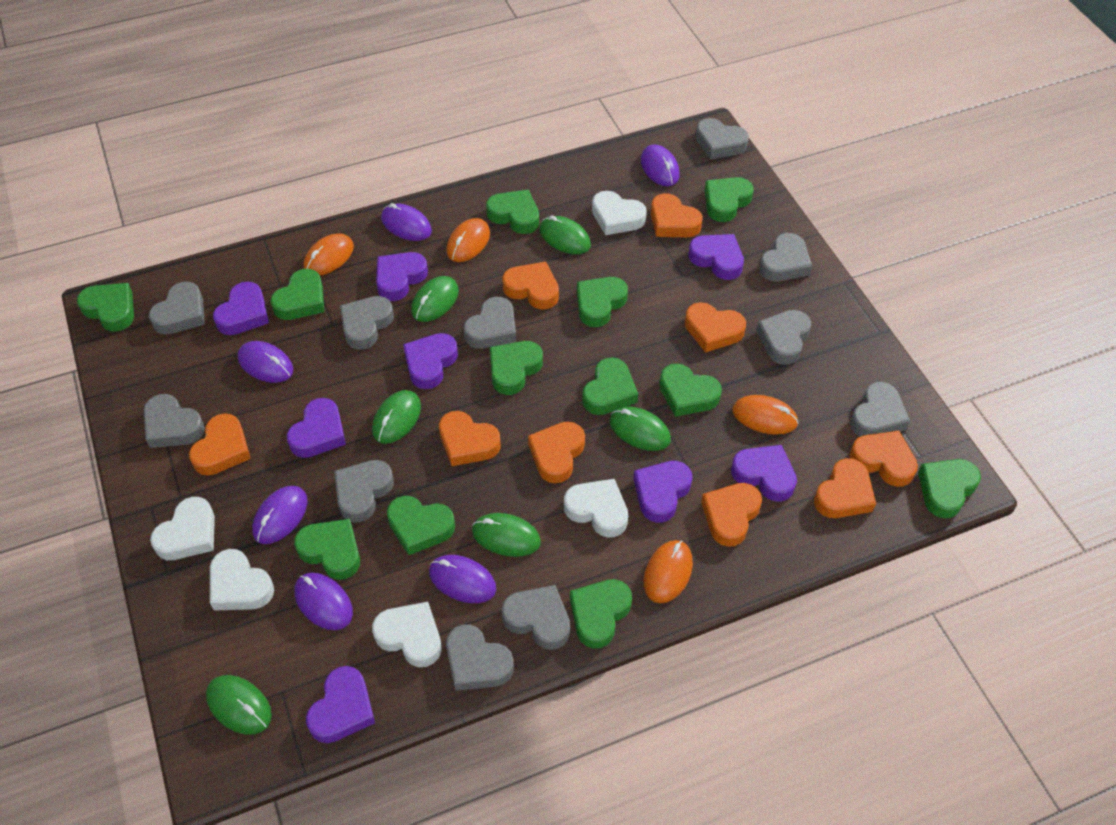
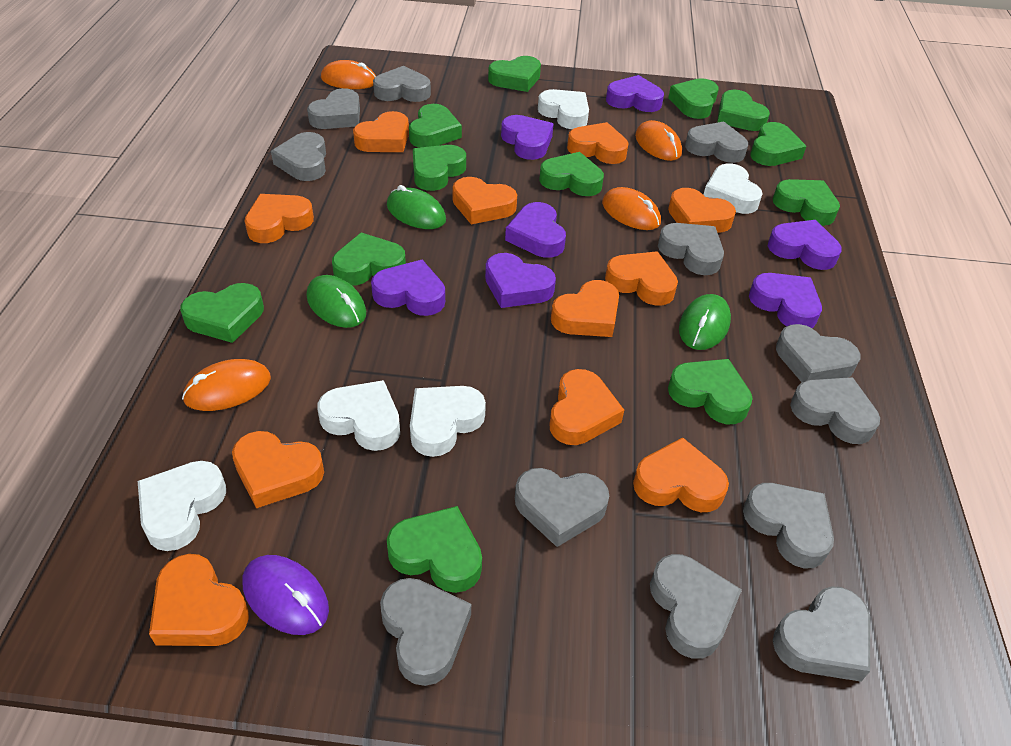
green mouse: 6 -> 3
grey heart: 11 -> 12
orange heart: 9 -> 11
purple heart: 8 -> 7
purple mouse: 6 -> 1

